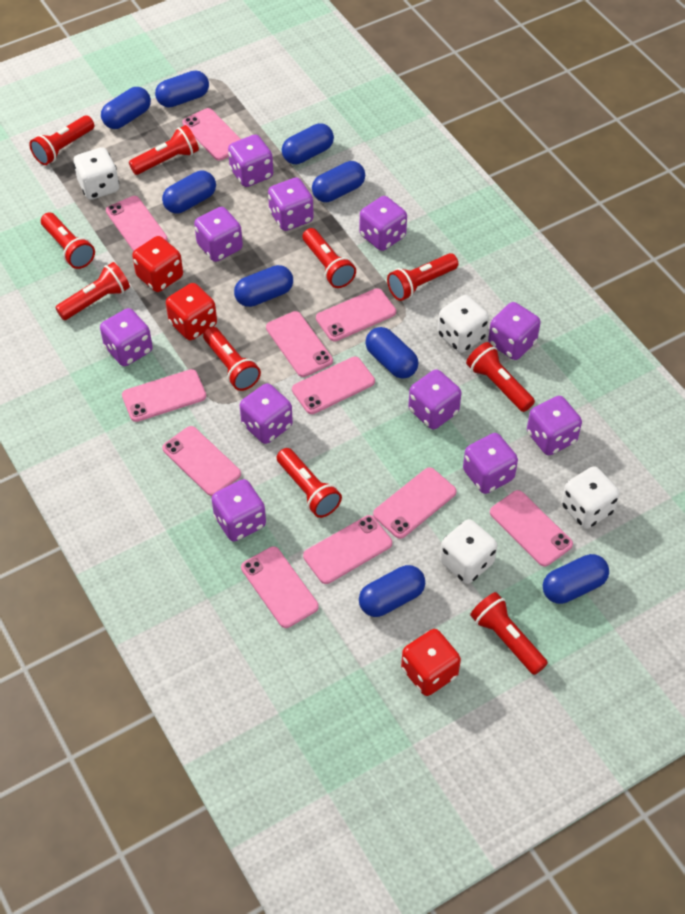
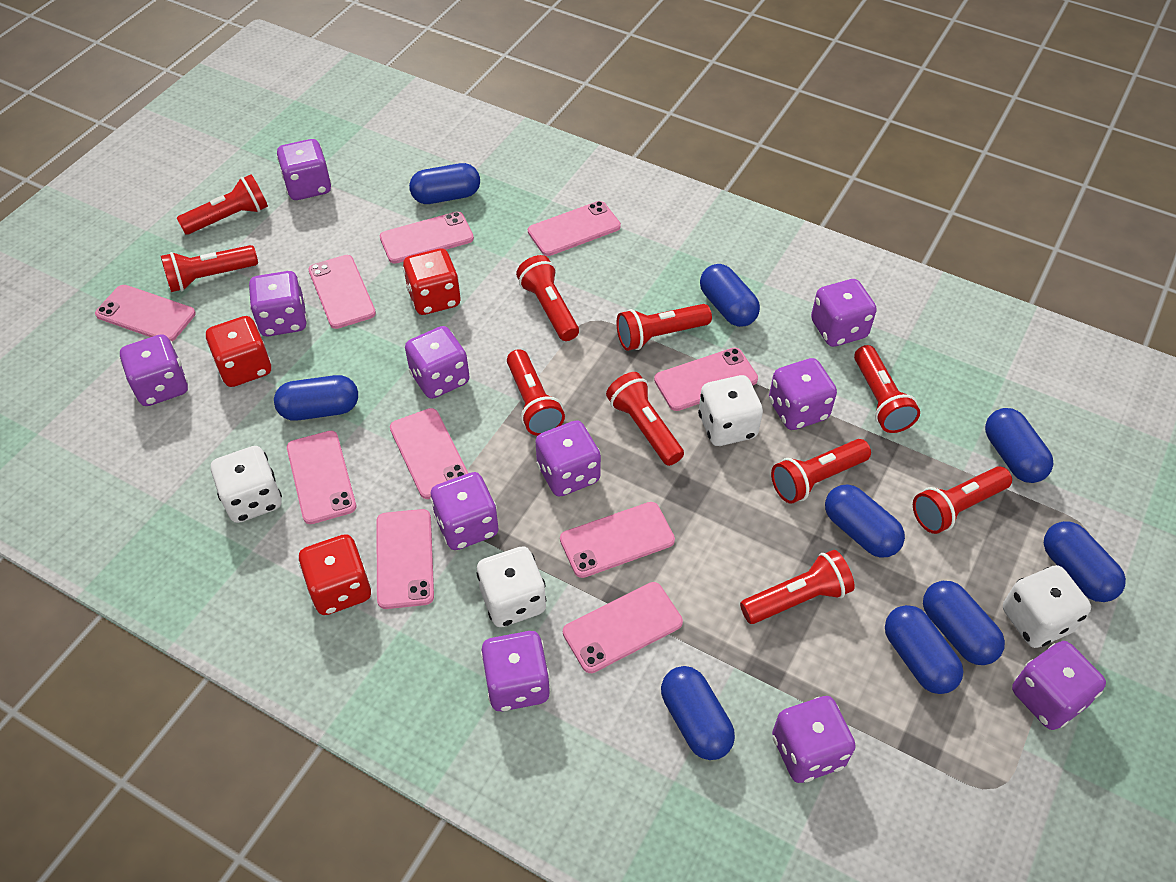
pink phone: 11 -> 10

